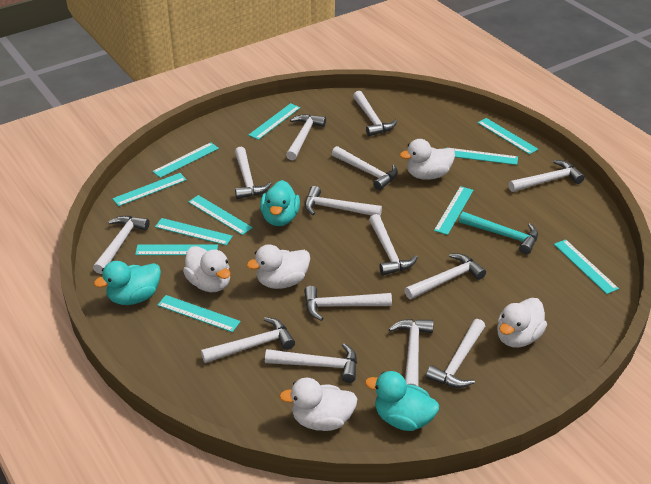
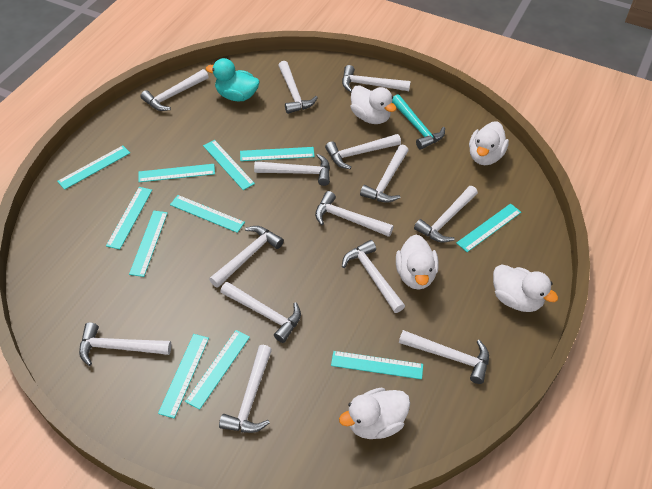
turquoise duck: 3 -> 1

